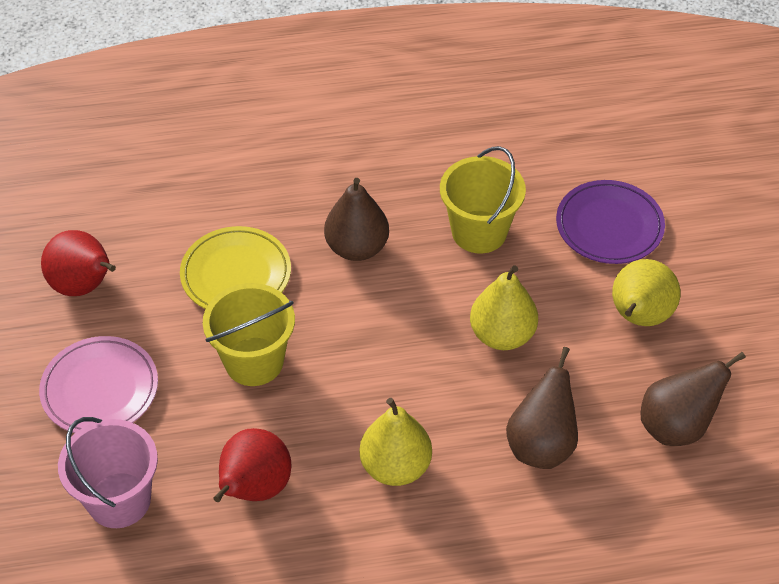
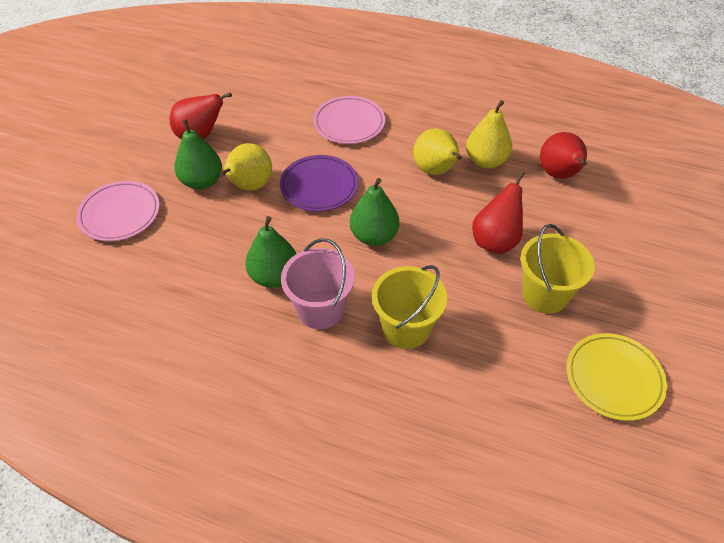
brown pear: 3 -> 0
green pear: 0 -> 3
pink plate: 1 -> 2
red pear: 2 -> 3

